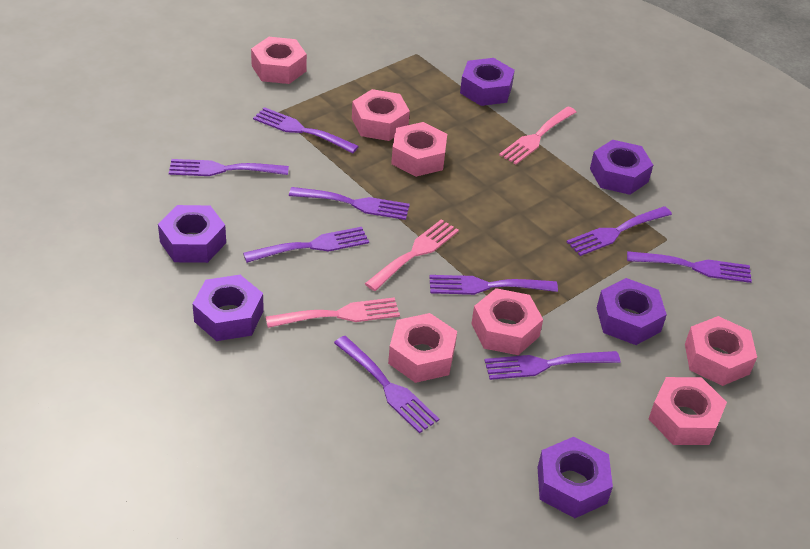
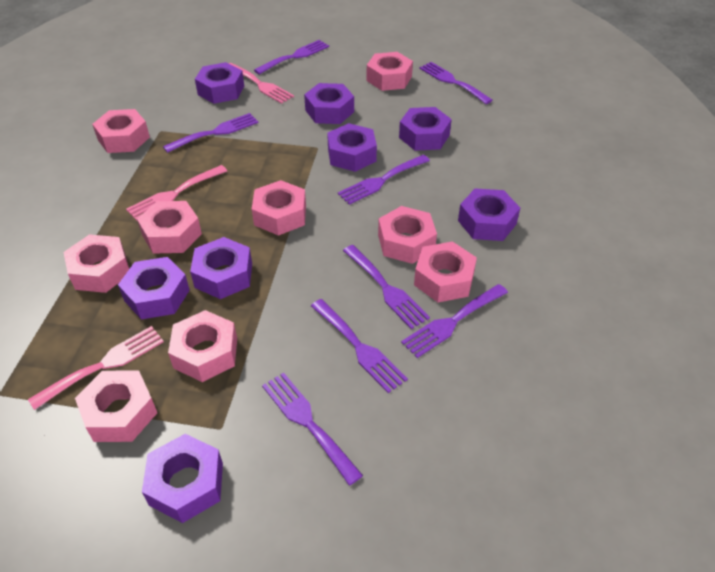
pink nut: 7 -> 9
purple fork: 9 -> 8
purple nut: 6 -> 8

